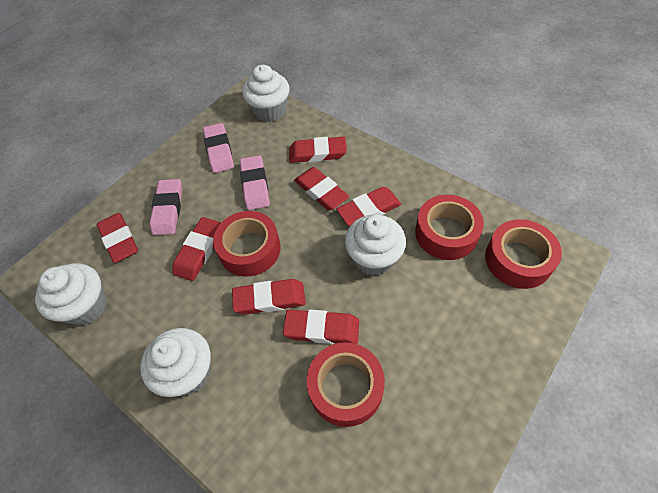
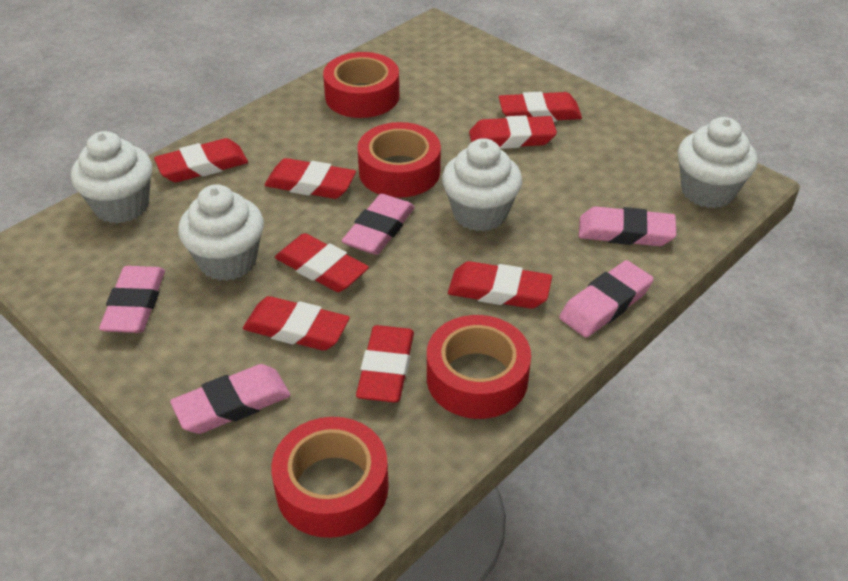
pink eraser: 3 -> 5
red eraser: 7 -> 8

